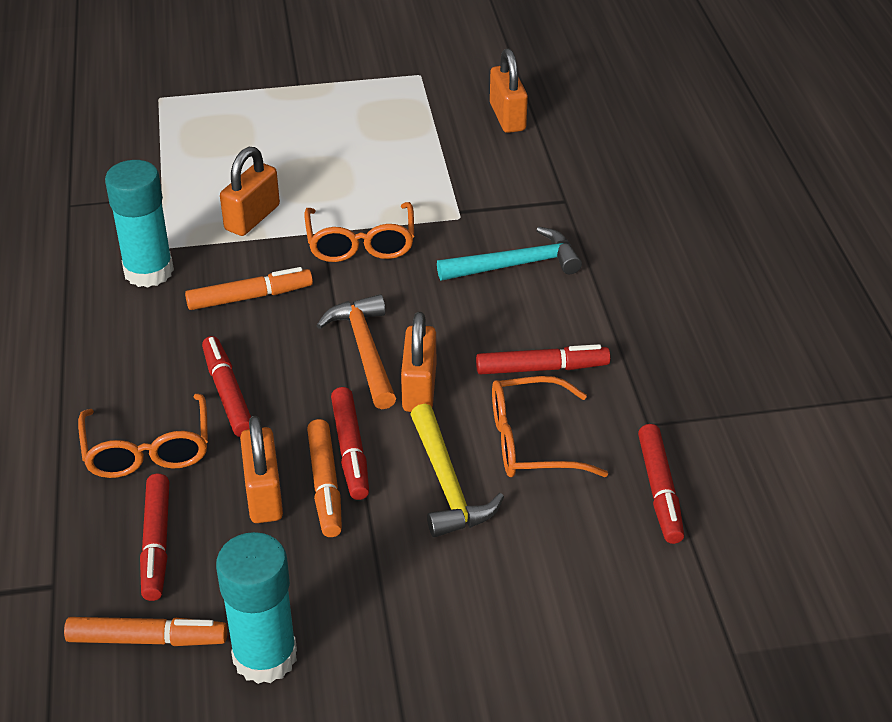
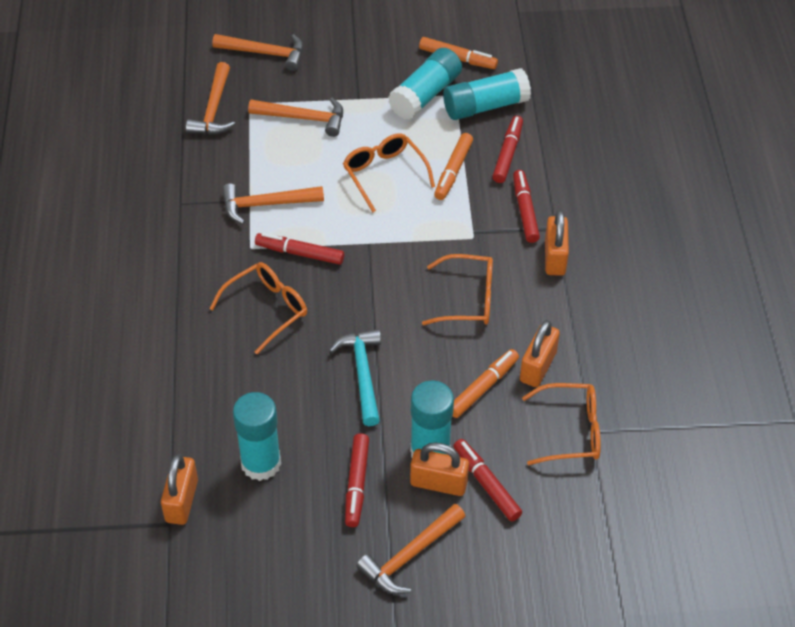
orange glasses: 3 -> 4
orange hammer: 1 -> 5
turquoise glue stick: 2 -> 4
yellow hammer: 1 -> 0

